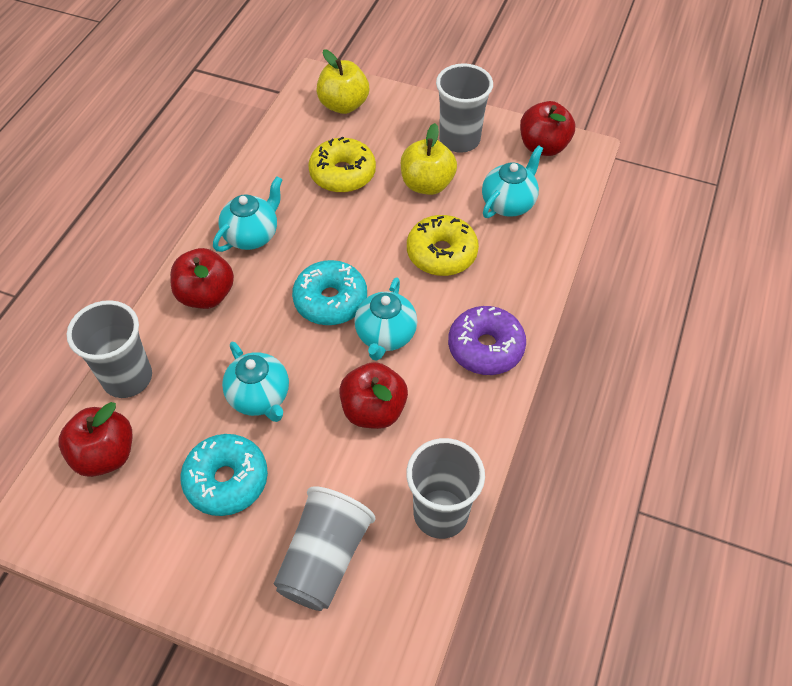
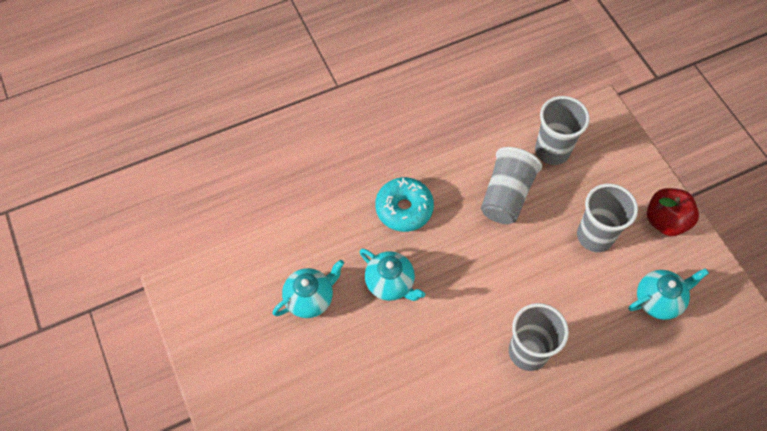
purple donut: 1 -> 0
red apple: 4 -> 1
turquoise donut: 2 -> 1
turquoise teapot: 4 -> 3
yellow apple: 2 -> 0
yellow donut: 2 -> 0

